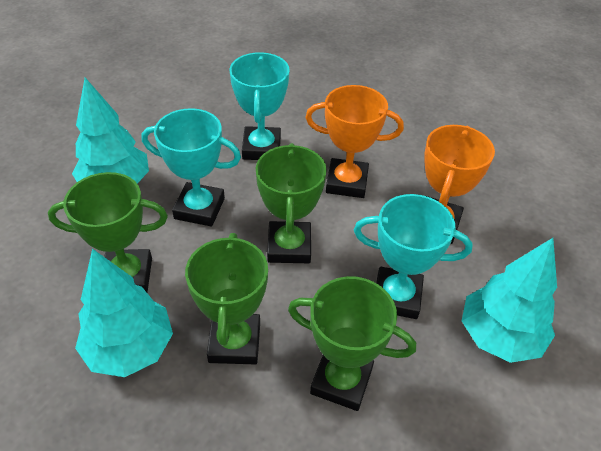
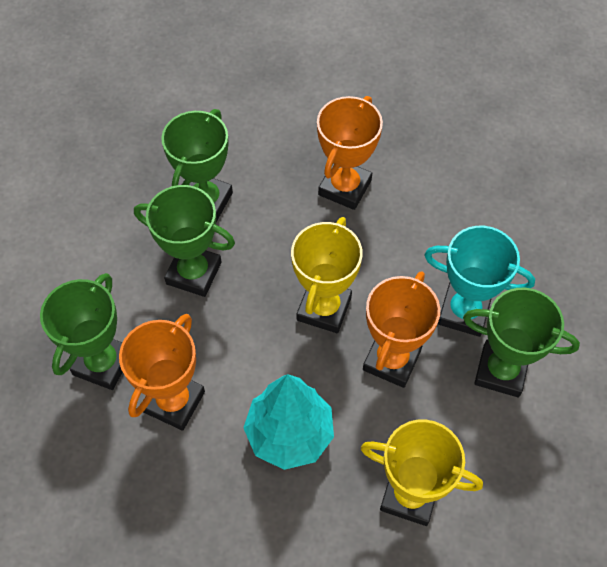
orange trophy: 2 -> 3
turquoise tree: 3 -> 1
turquoise trophy: 3 -> 1
yellow trophy: 0 -> 2

